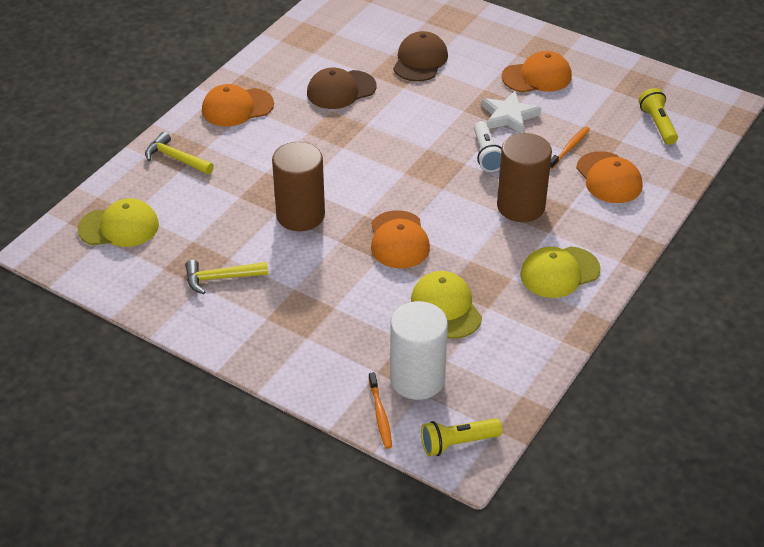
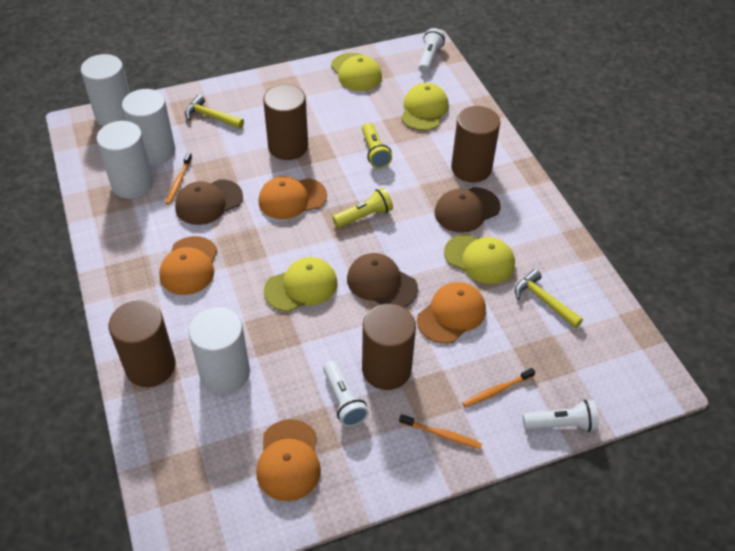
brown cap: 2 -> 3
brown cylinder: 2 -> 4
orange toothbrush: 2 -> 3
white cylinder: 1 -> 4
white flashlight: 1 -> 3
white star: 1 -> 0
yellow cap: 3 -> 4

